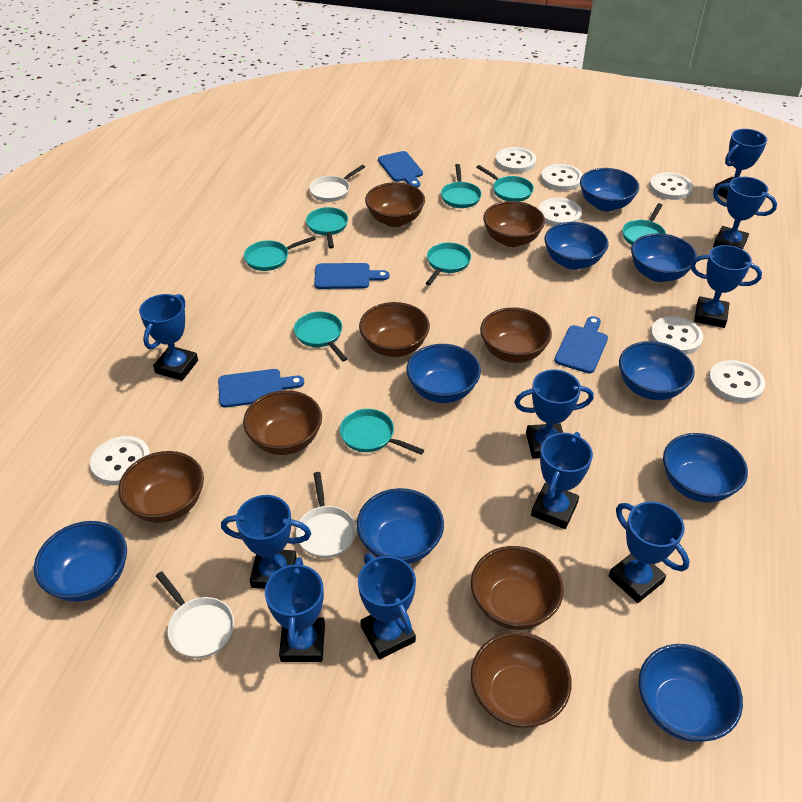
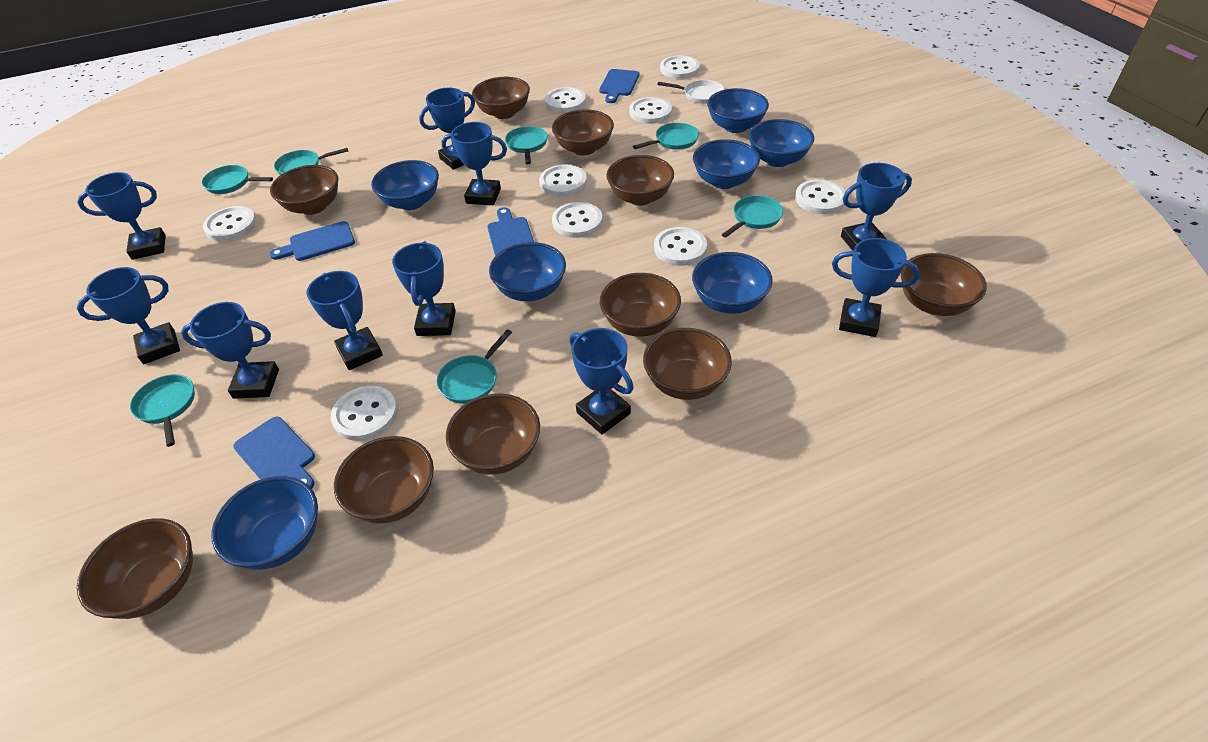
blue bowl: 9 -> 7
brown bowl: 8 -> 10
turquoise pan: 8 -> 7
white button: 7 -> 9
white pan: 3 -> 1

